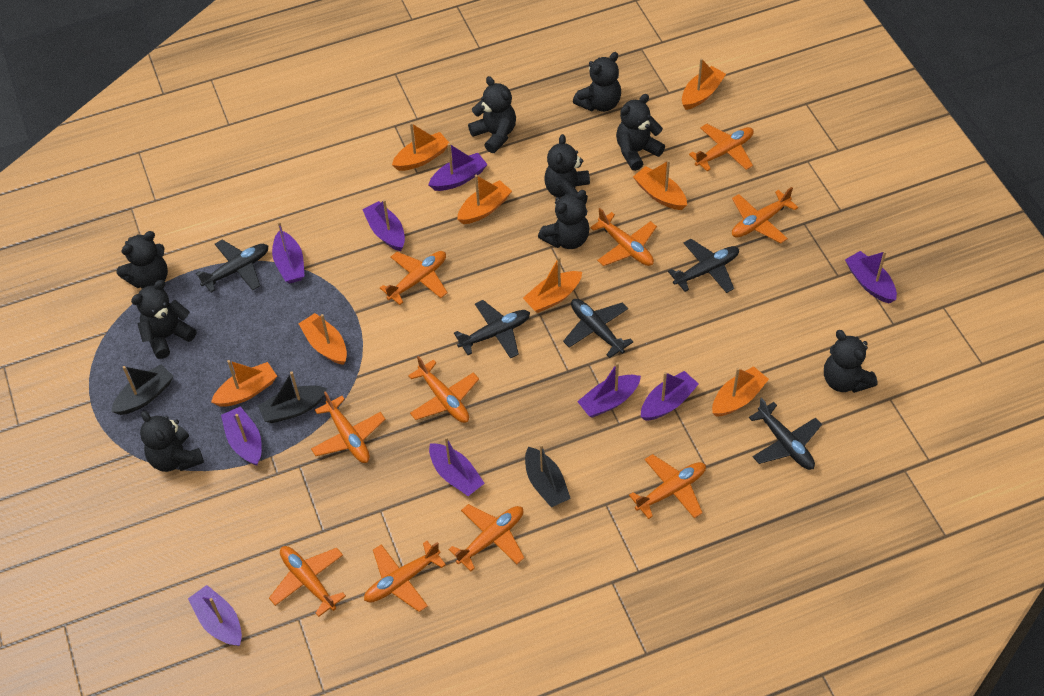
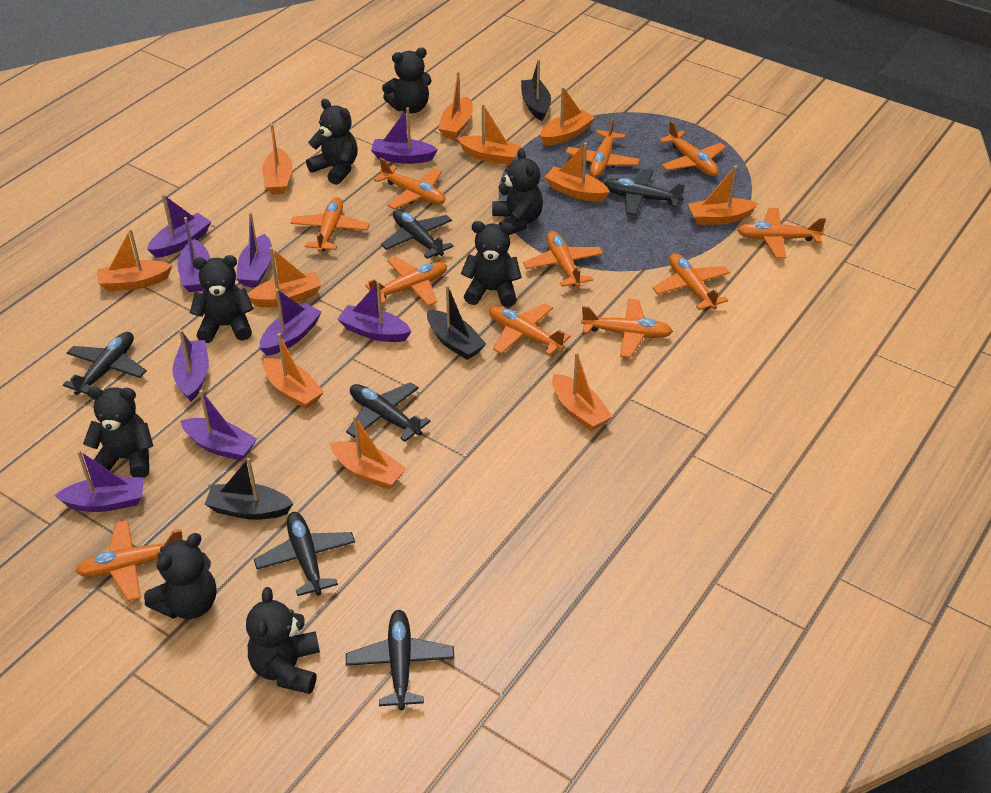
black plane: 5 -> 6
black teddy bear: 9 -> 8
orange boat: 8 -> 11
orange plane: 10 -> 11

